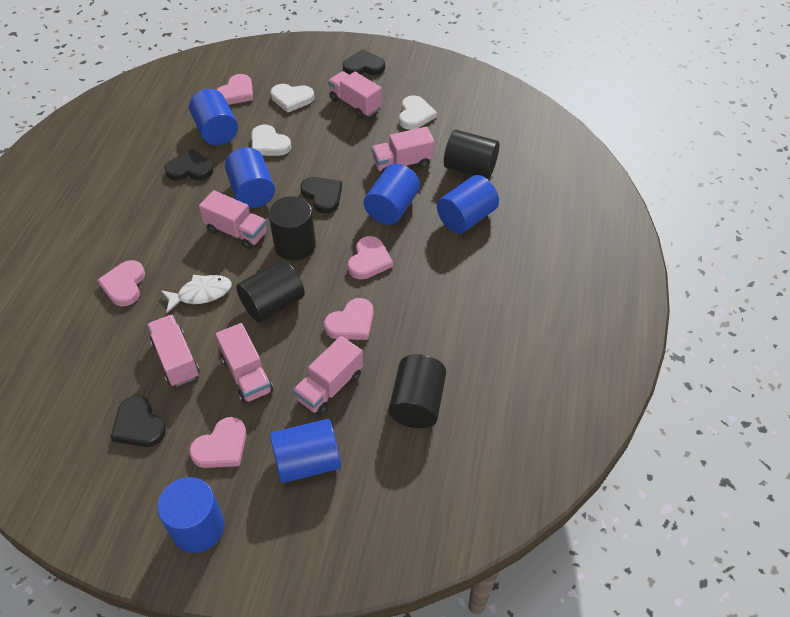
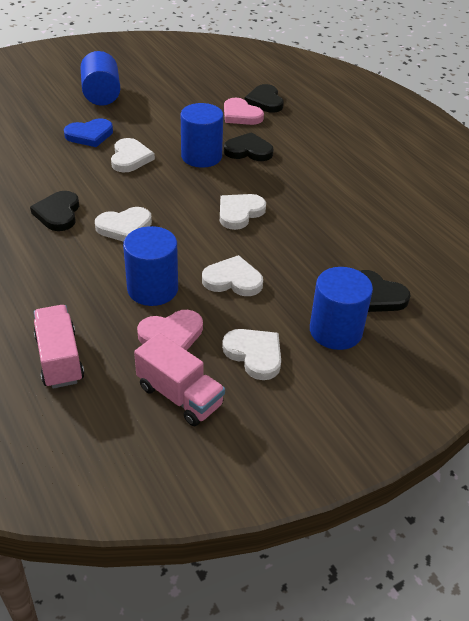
black cylinder: 4 -> 0
blue cylinder: 6 -> 4
blue heart: 0 -> 1
pink heart: 5 -> 2
pink truck: 6 -> 2
white fish: 1 -> 0
white heart: 3 -> 5

